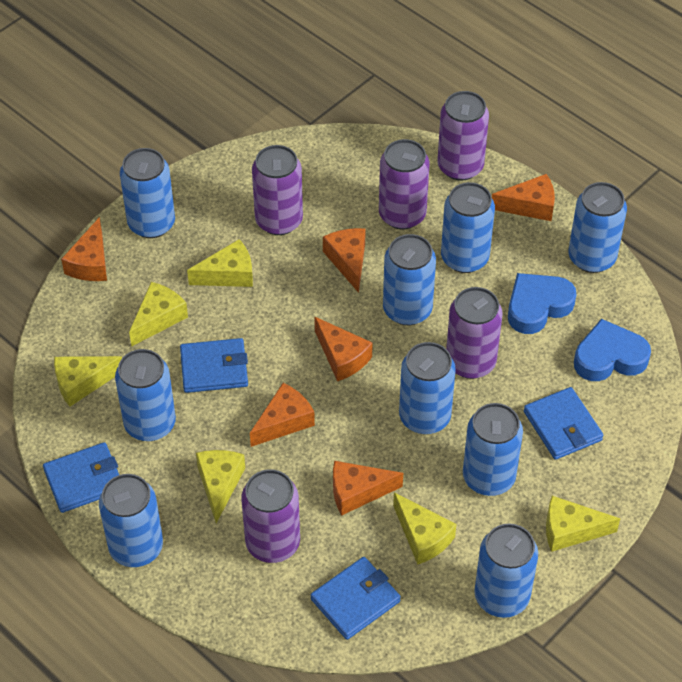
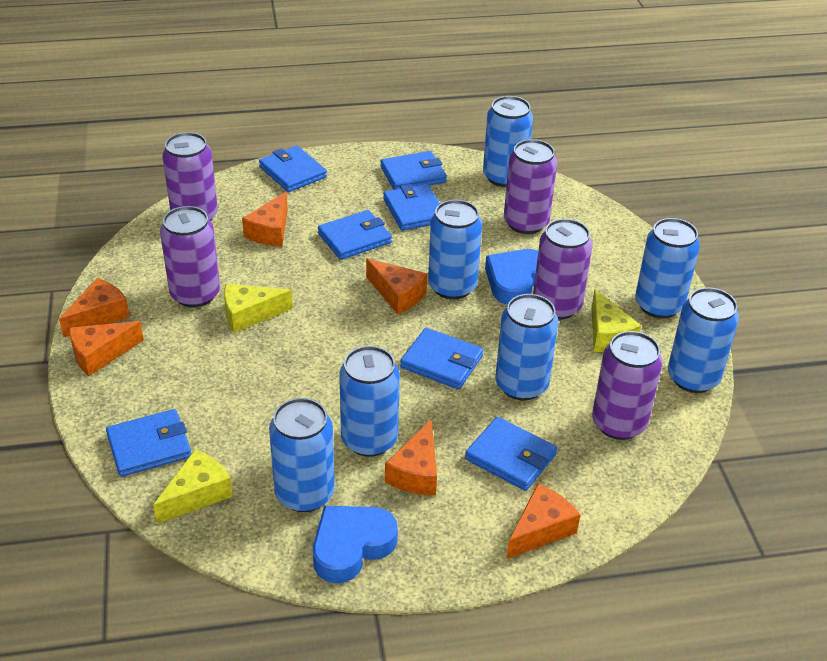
blue can: 9 -> 7
blue wallet: 4 -> 7
yellow cheese: 6 -> 3

